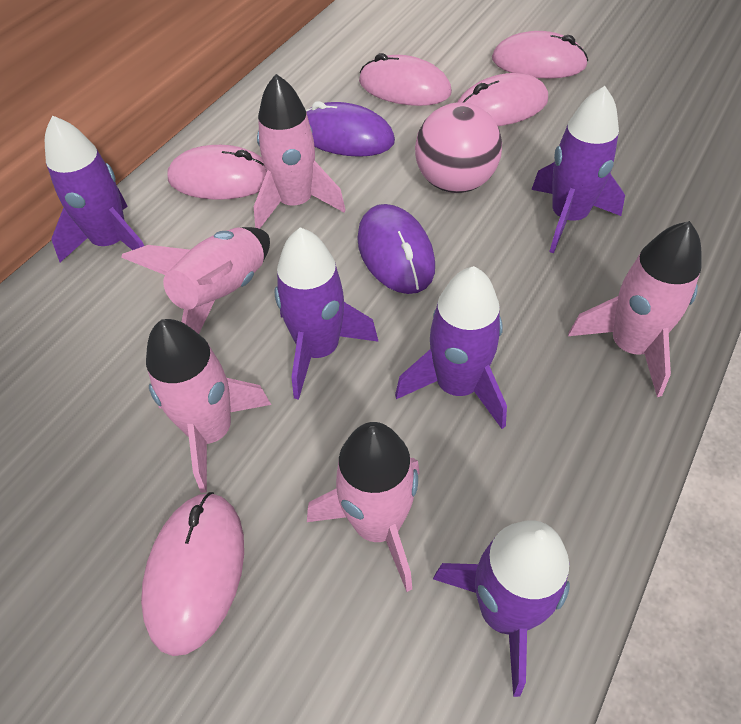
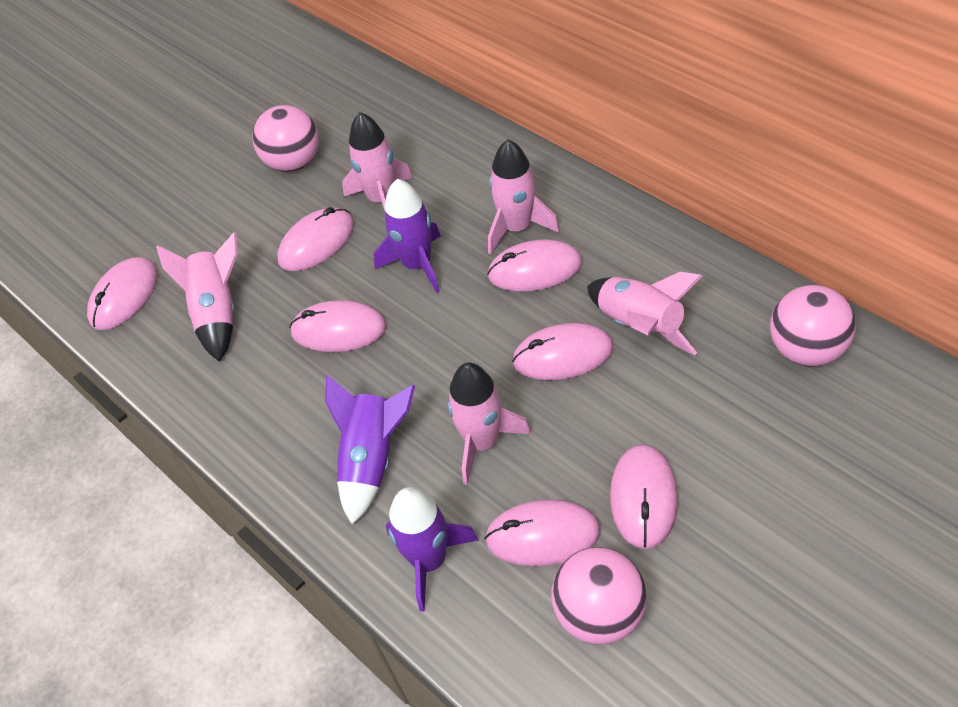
pink ball: 1 -> 3
pink mouse: 5 -> 7
purple mouse: 2 -> 0
purple rocket: 5 -> 3

